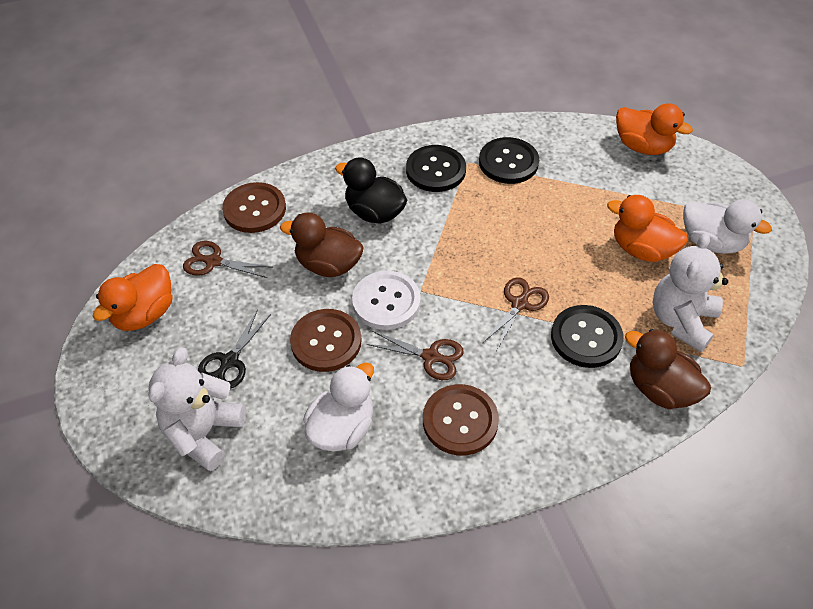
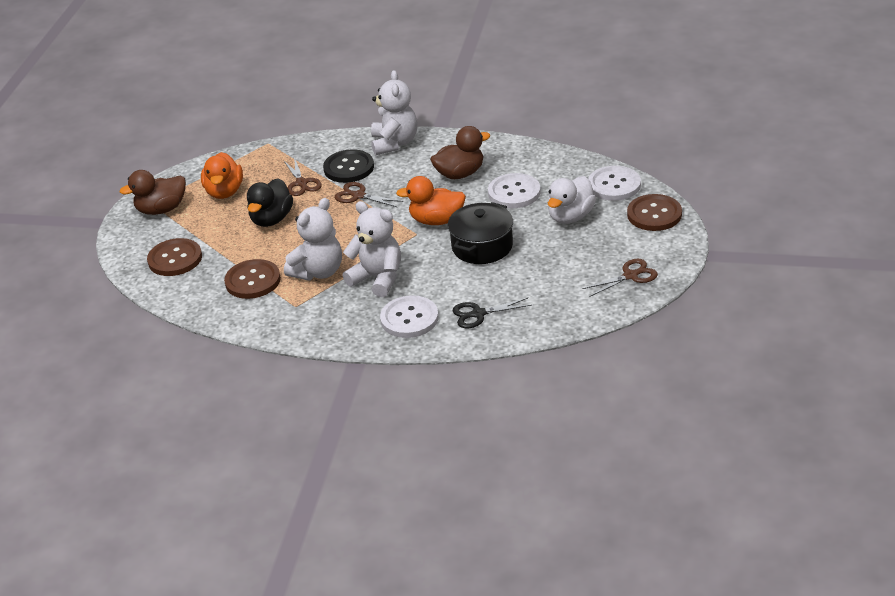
black button: 3 -> 1
black pot: 0 -> 1
orange duck: 3 -> 2
white button: 1 -> 3
white duck: 2 -> 1
white teddy bear: 2 -> 3

